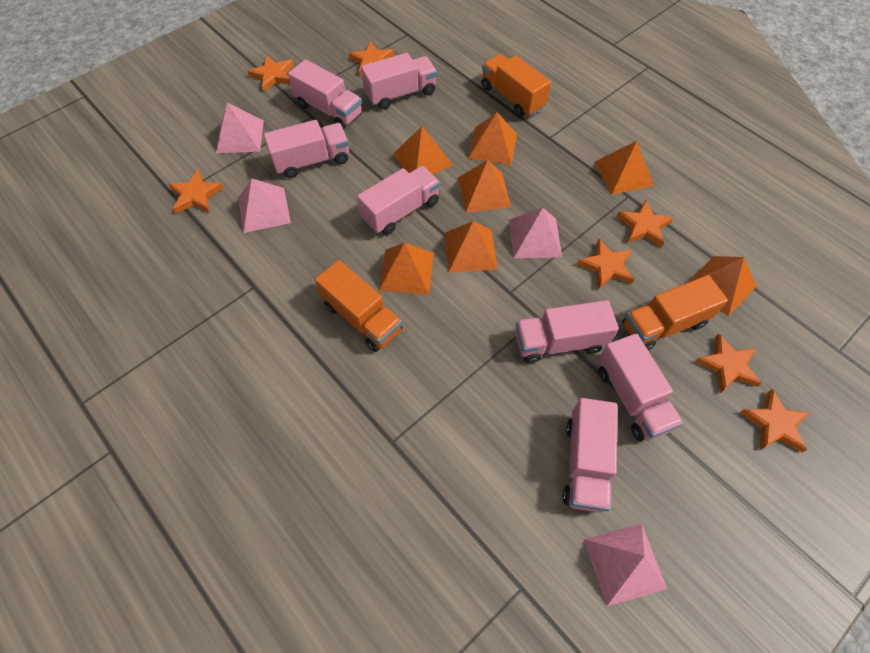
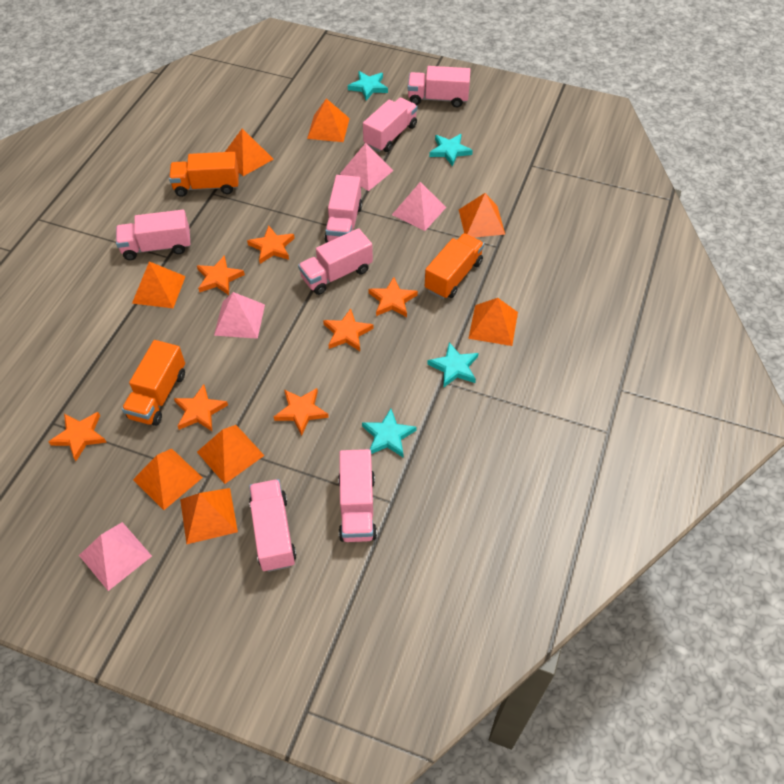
orange pyramid: 7 -> 8
turquoise star: 0 -> 4

